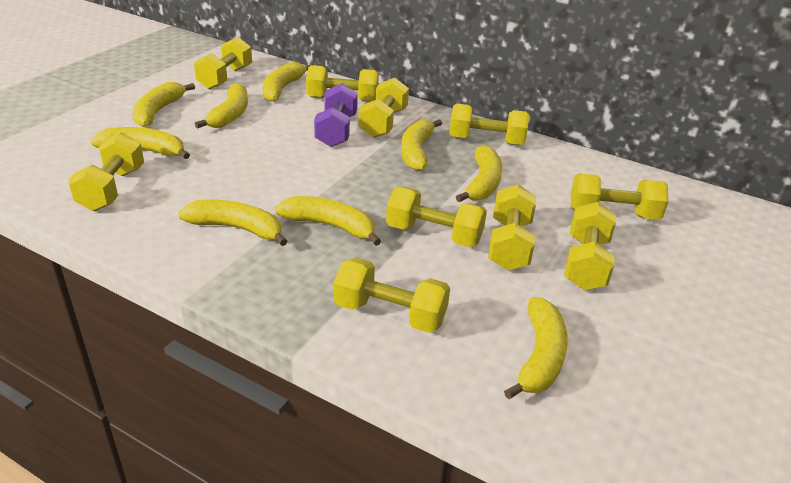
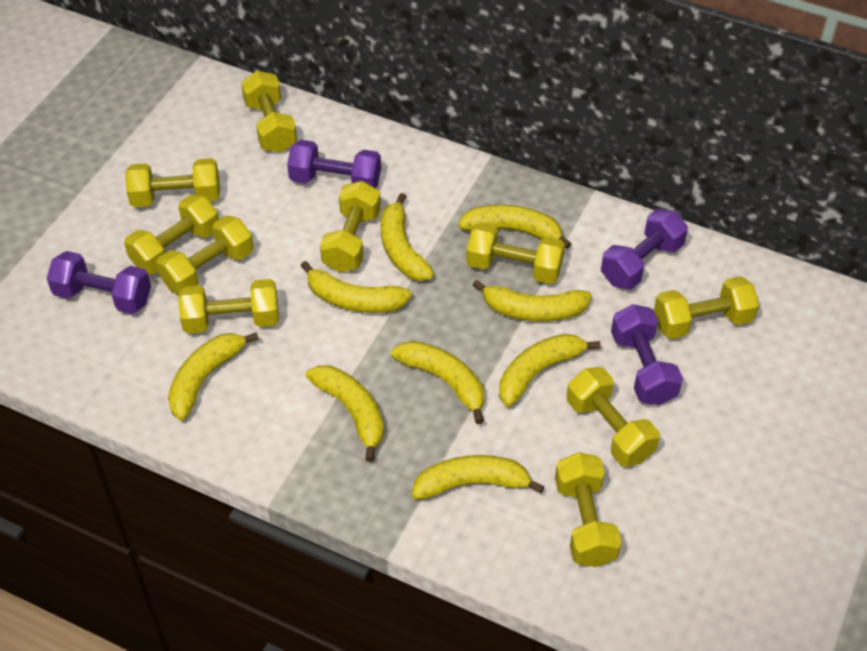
purple dumbbell: 1 -> 4

